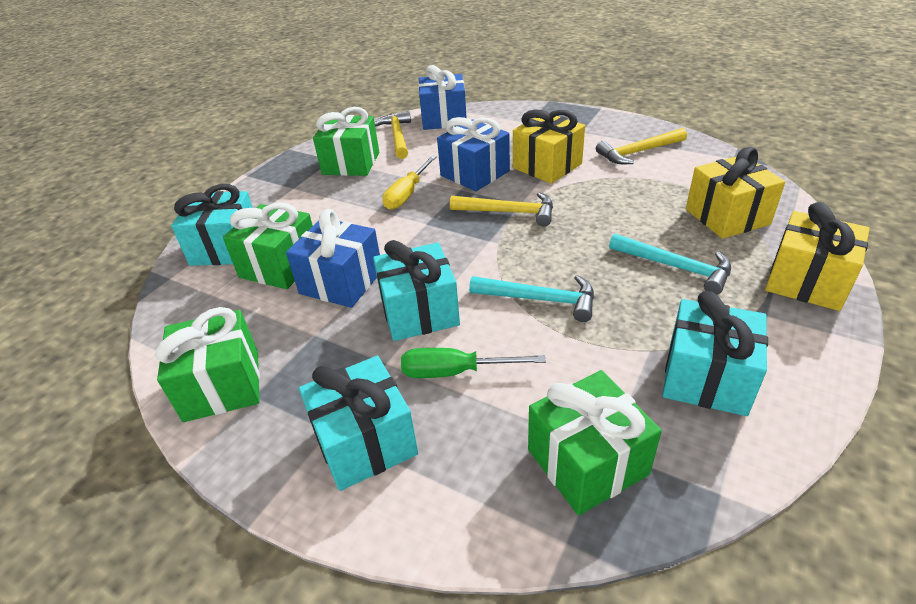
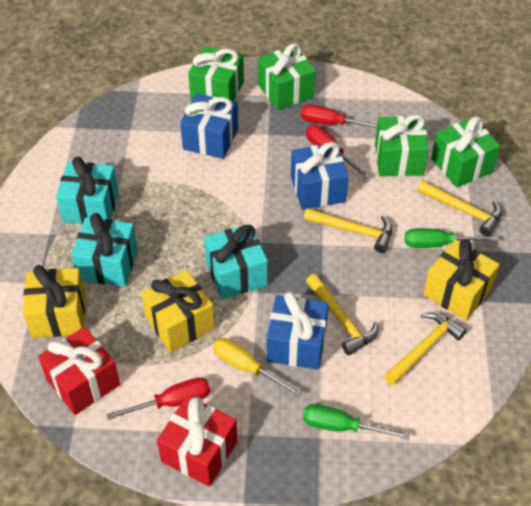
green screwdriver: 1 -> 2
red gift: 0 -> 2
red screwdriver: 0 -> 3
turquoise gift: 4 -> 3
turquoise hammer: 2 -> 0
yellow hammer: 3 -> 4

